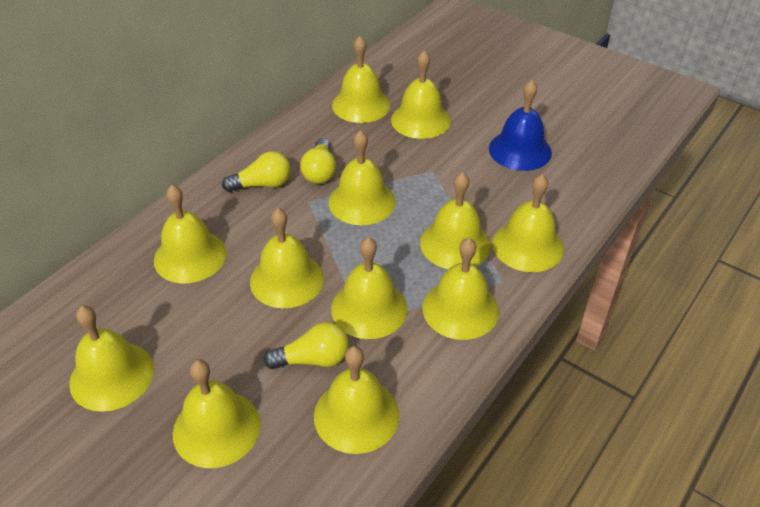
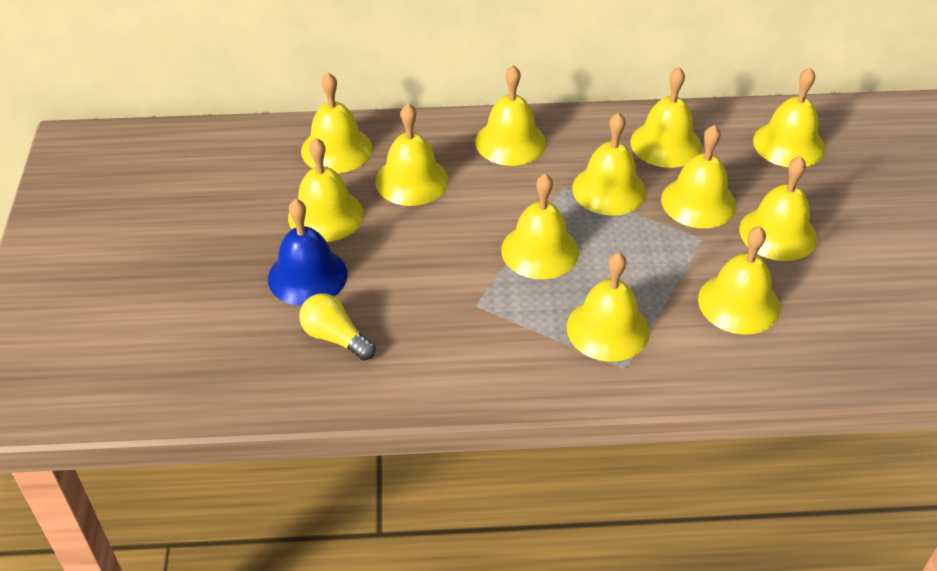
yellow light bulb: 3 -> 1

